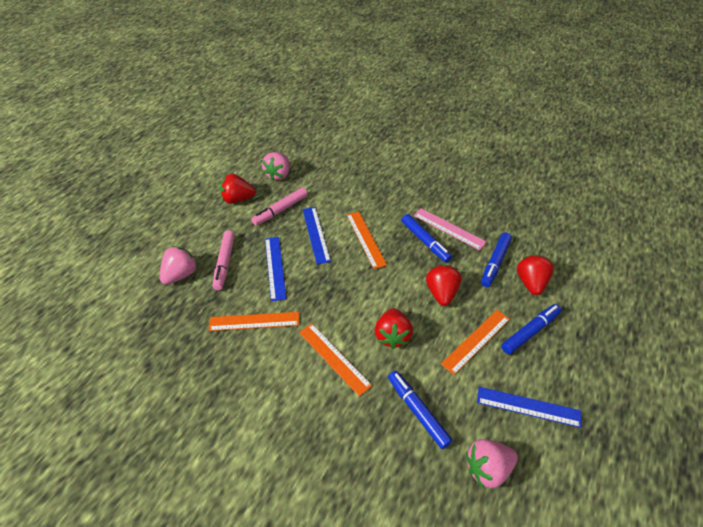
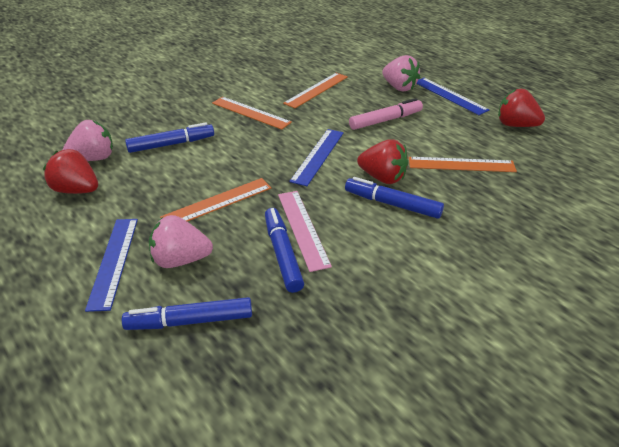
pink marker: 2 -> 1
red strawberry: 4 -> 3

